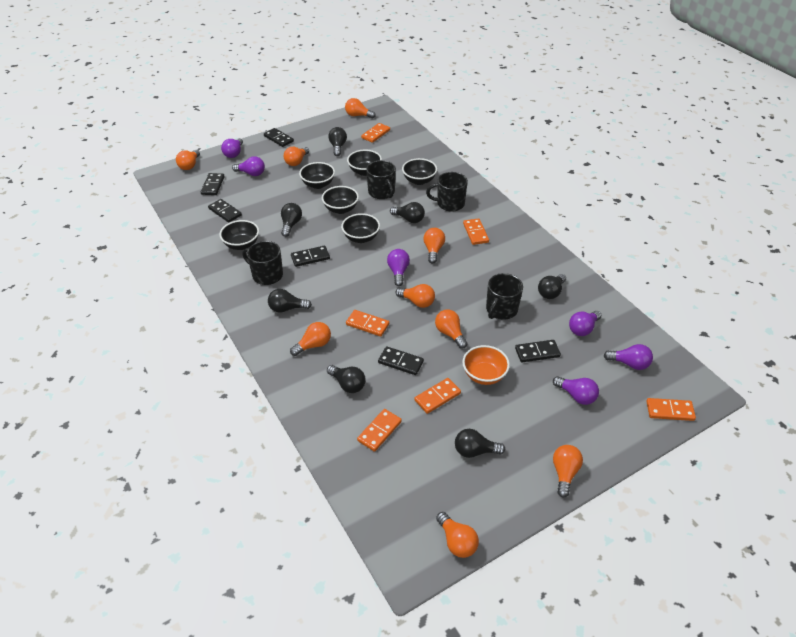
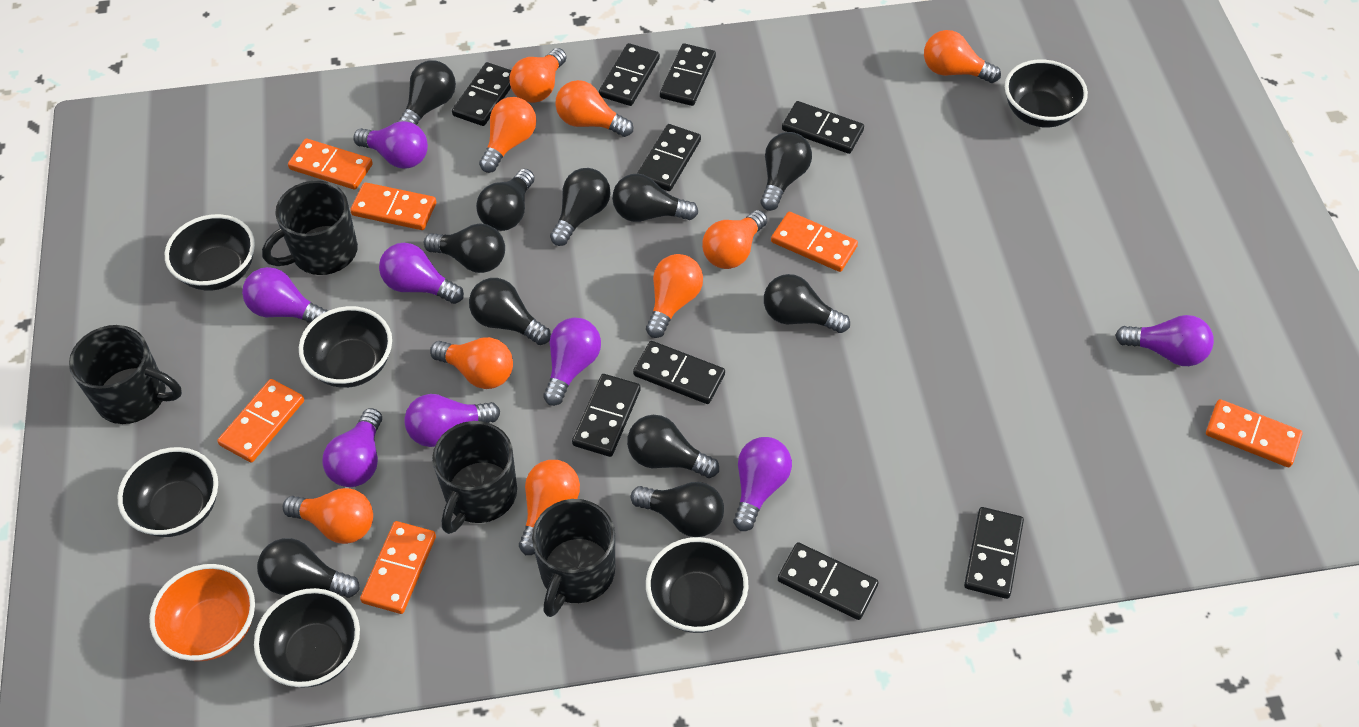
black domino: 6 -> 9
black light bulb: 7 -> 11
purple light bulb: 6 -> 8

